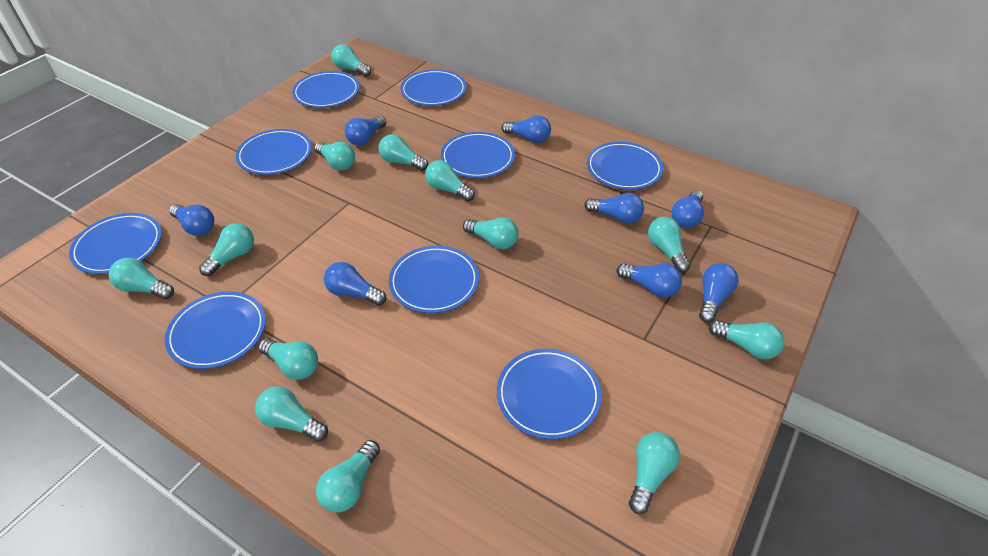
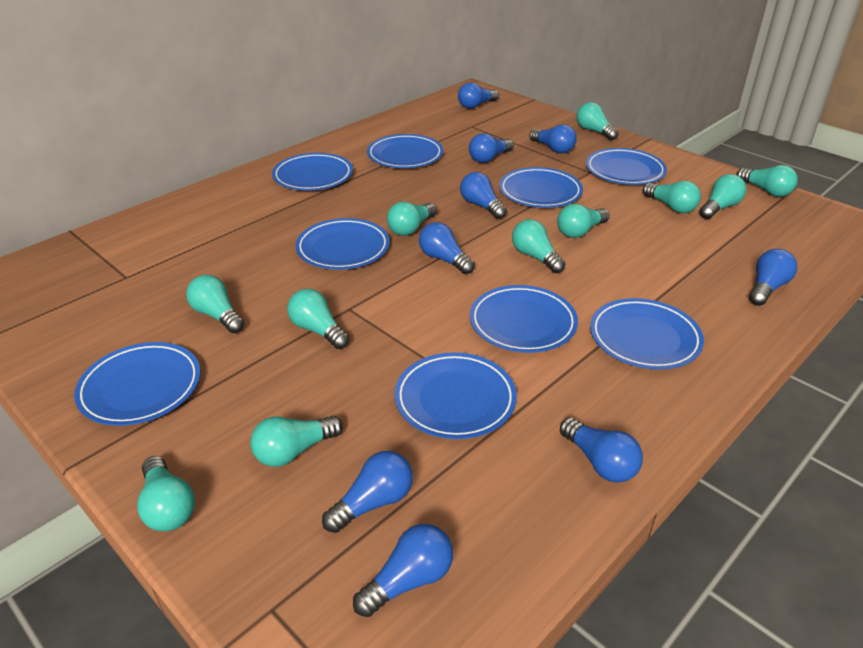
blue light bulb: 8 -> 9
turquoise light bulb: 13 -> 11

